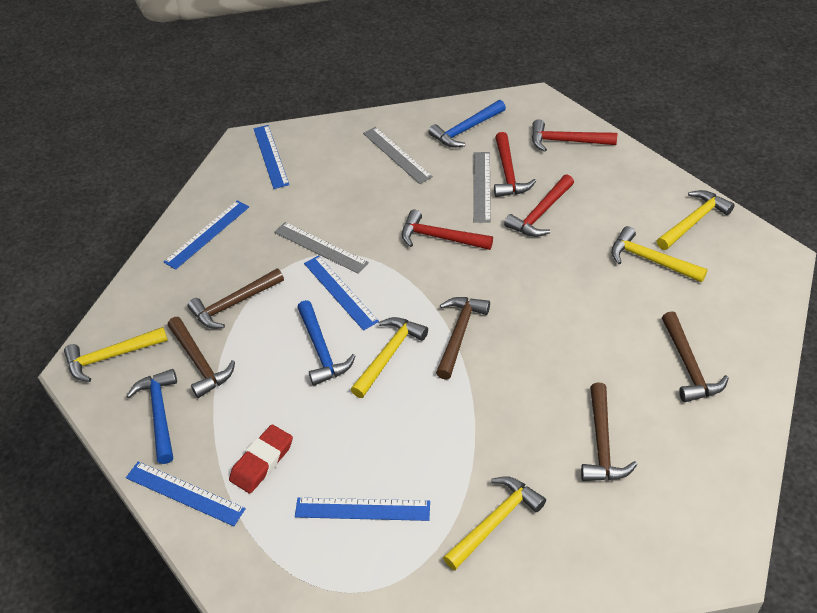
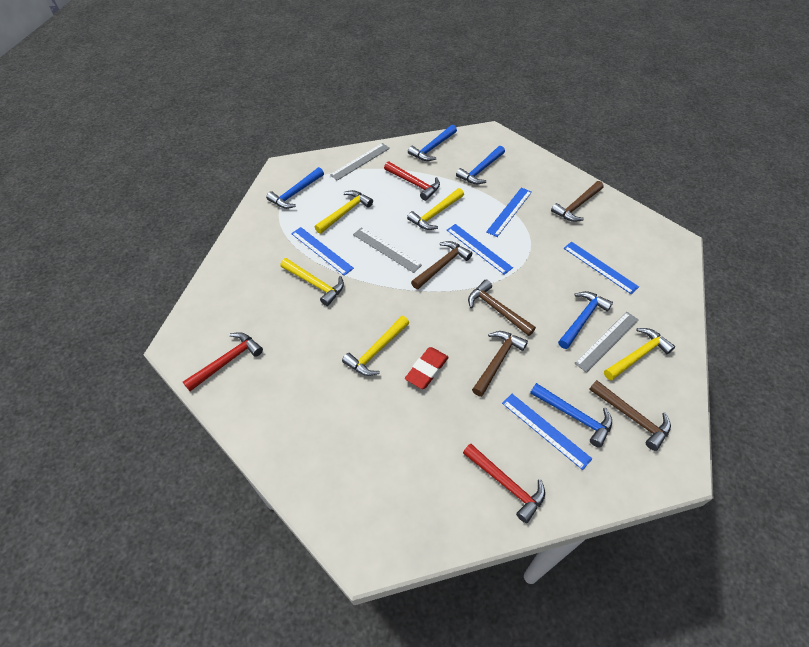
blue hammer: 3 -> 5
red hammer: 4 -> 3

